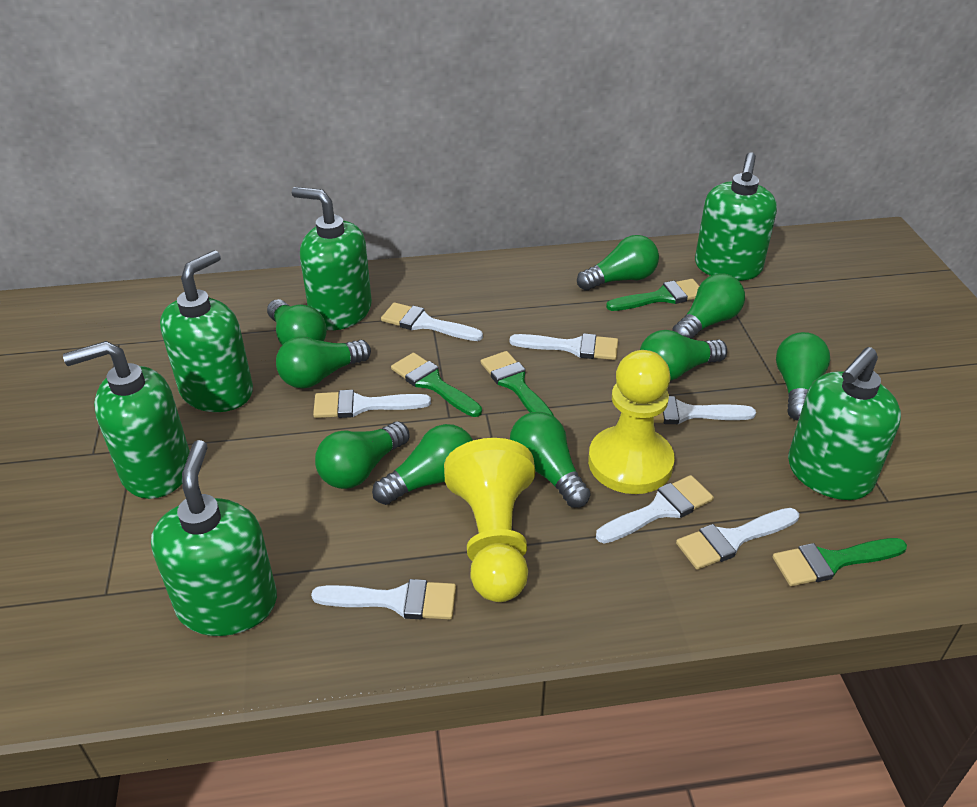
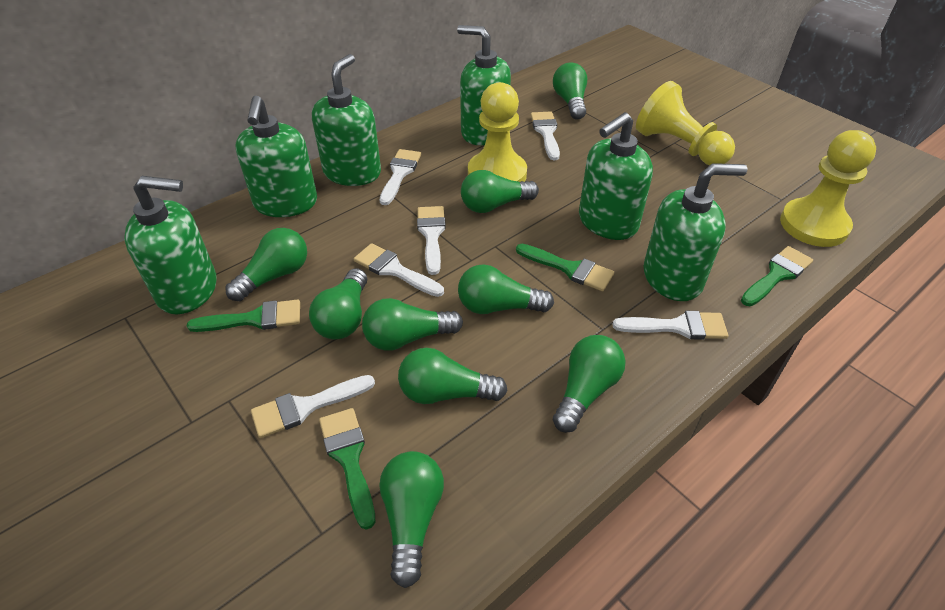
white brush: 7 -> 6
yellow pawn: 2 -> 3

